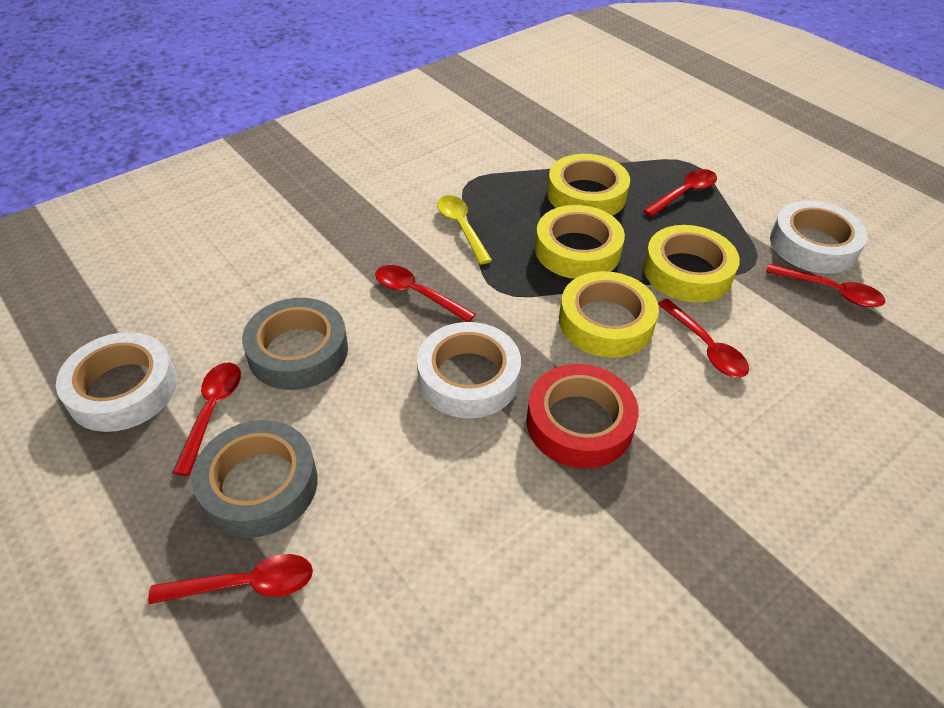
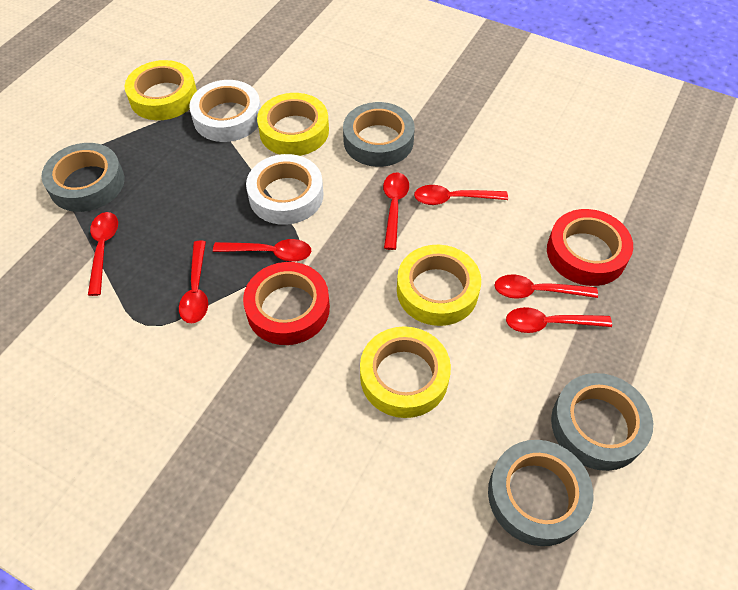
grey tape: 2 -> 4
red spoon: 6 -> 7
red tape: 1 -> 2
white tape: 3 -> 2
yellow spoon: 1 -> 0

